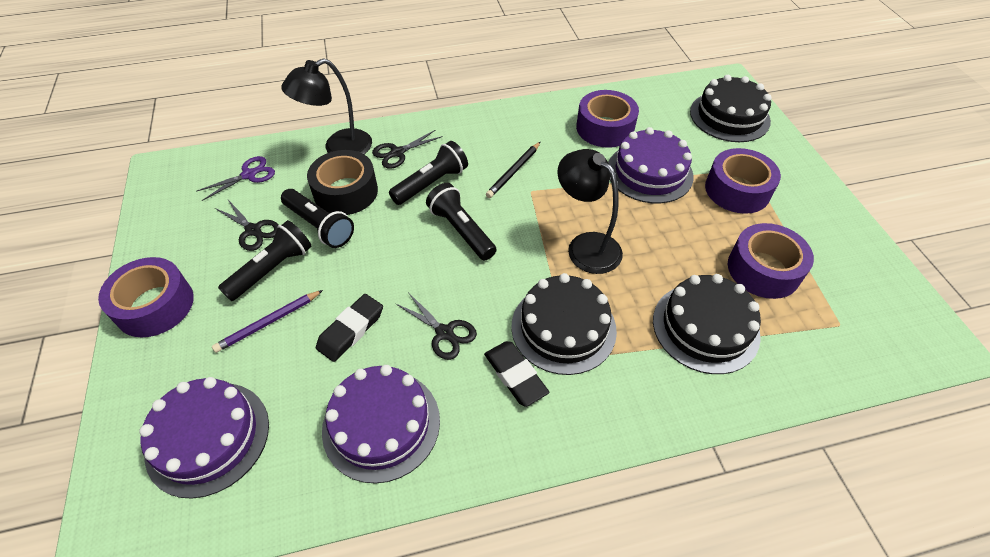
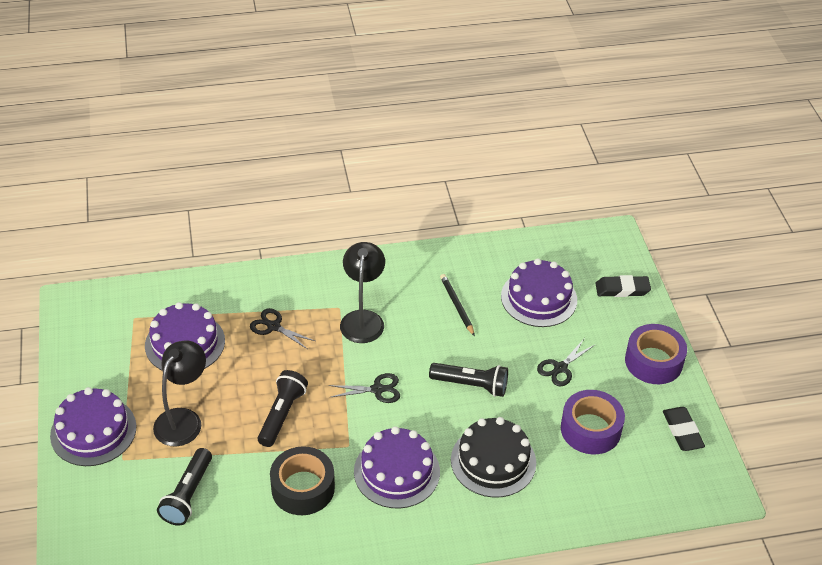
black cake: 3 -> 1
black flashlight: 4 -> 3
purple cake: 3 -> 4
purple pencil: 1 -> 0
purple scissors: 1 -> 0
purple tape: 4 -> 2

